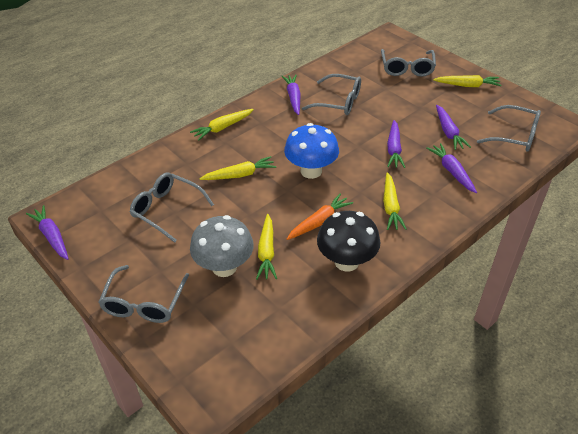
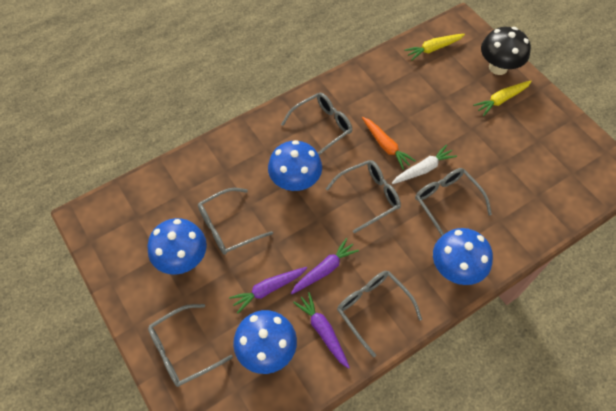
blue mushroom: 1 -> 4
grey glasses: 5 -> 6
grey mushroom: 1 -> 0
purple carrot: 5 -> 3
white carrot: 0 -> 1
yellow carrot: 5 -> 2

